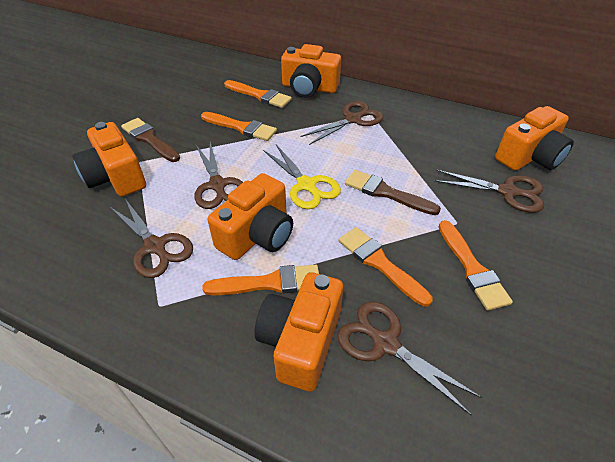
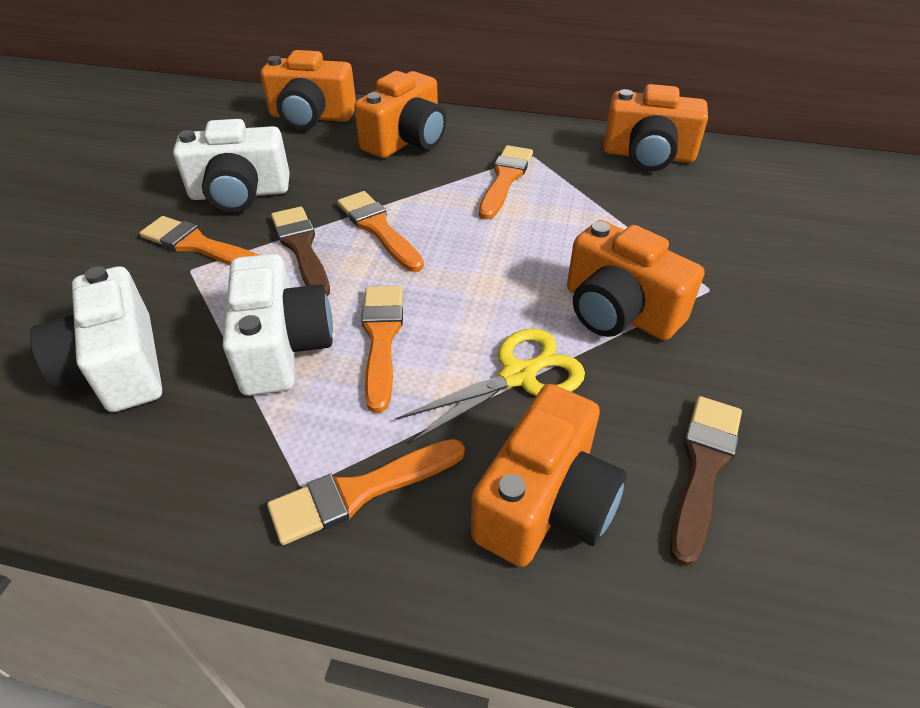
brown scissors: 5 -> 0
white camera: 0 -> 3

